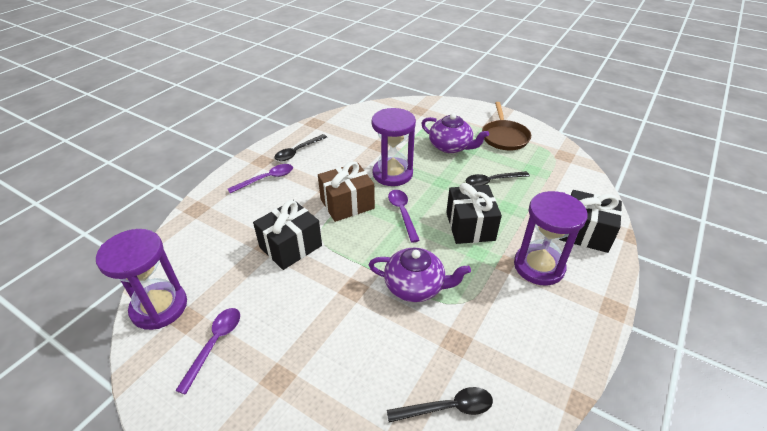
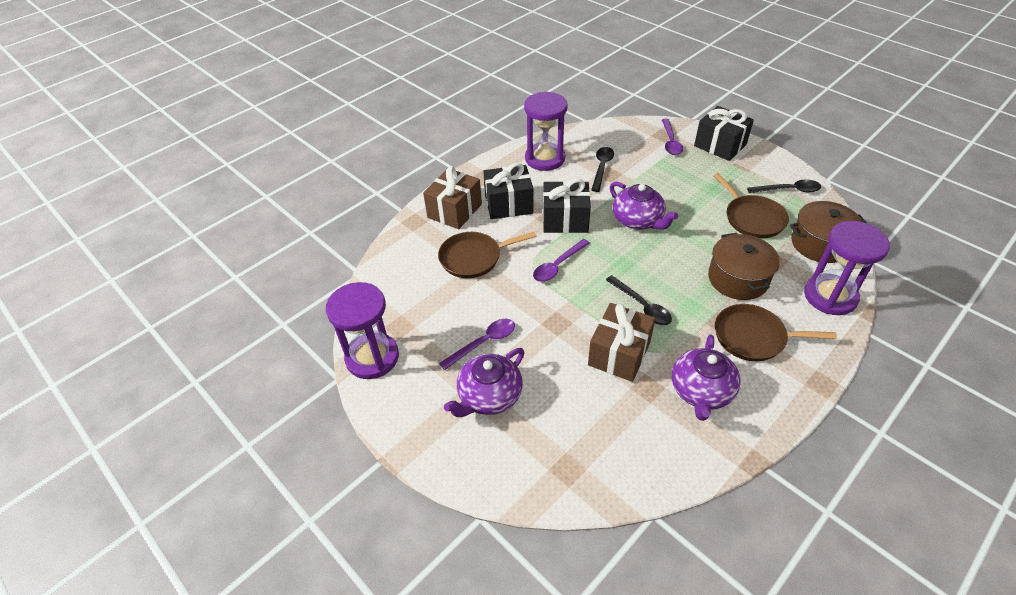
brown gift: 1 -> 2
brown pan: 1 -> 3
brown pot: 0 -> 2
purple teapot: 2 -> 3

